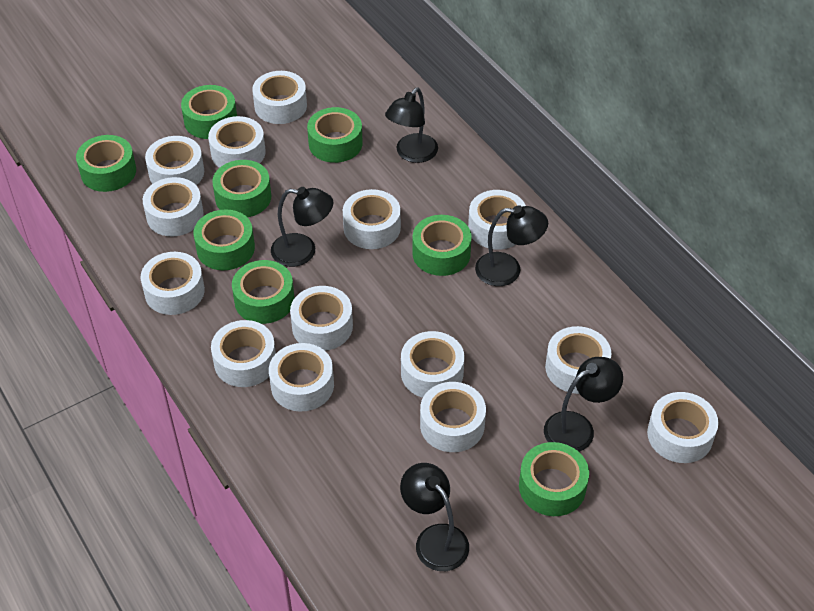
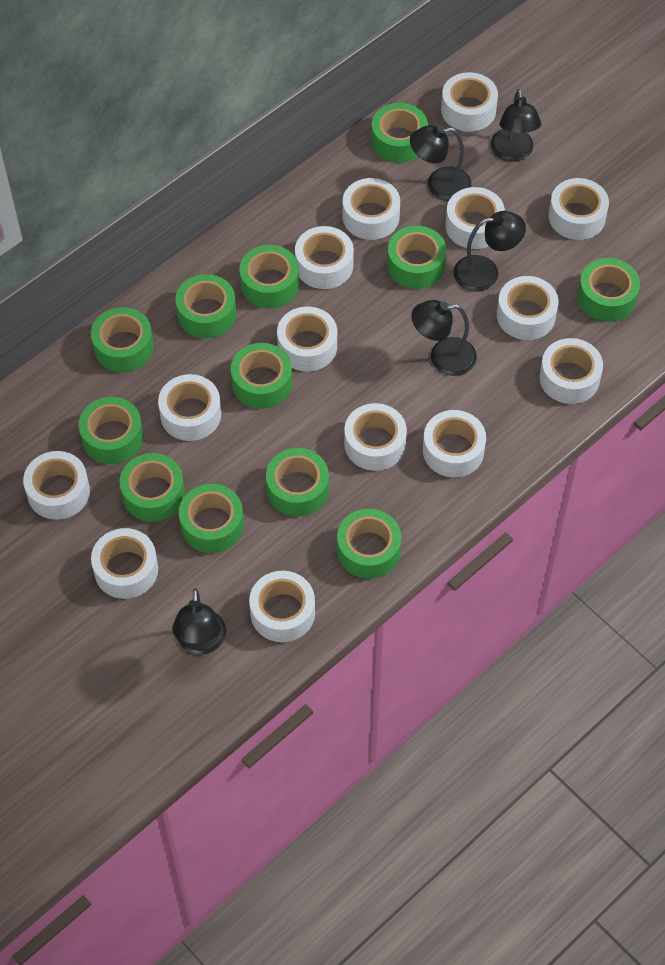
green tape: 8 -> 12

